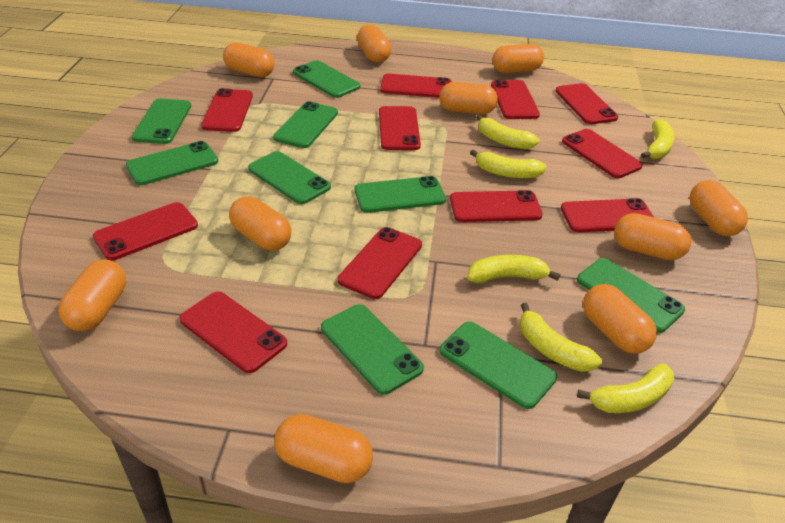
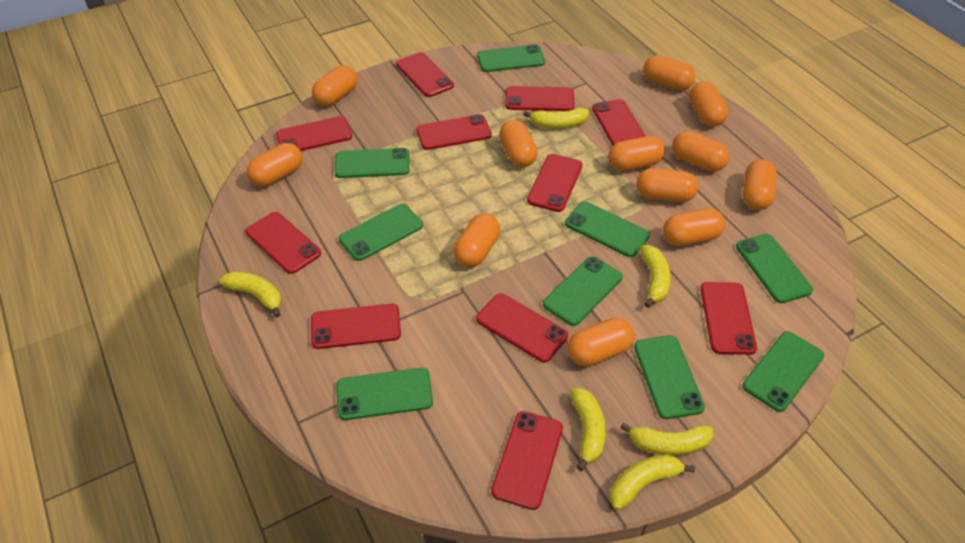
orange capsule: 10 -> 12

